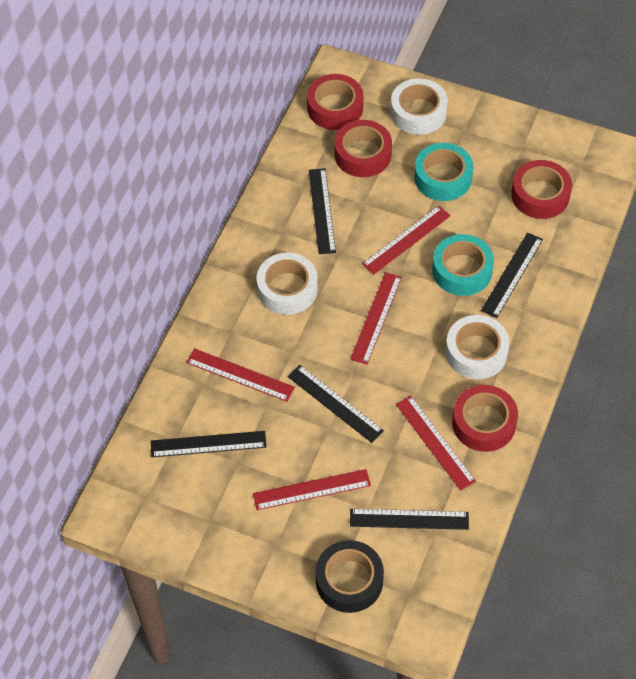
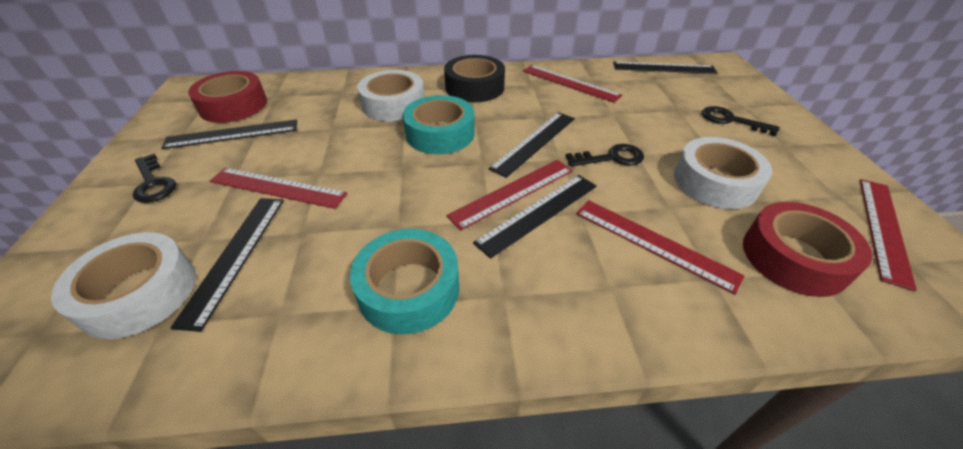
black key: 0 -> 3
red tape: 4 -> 2

